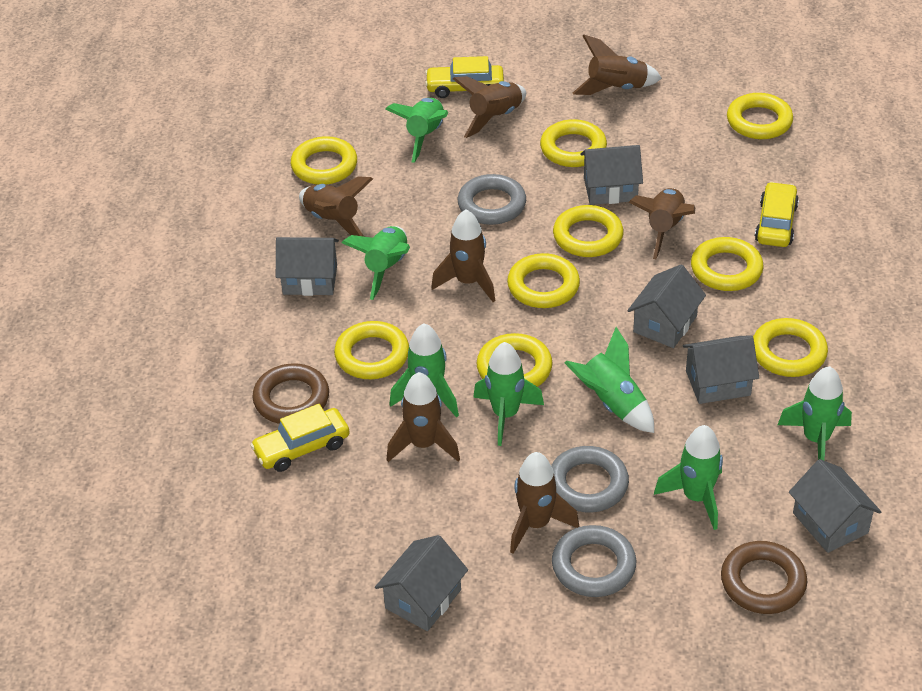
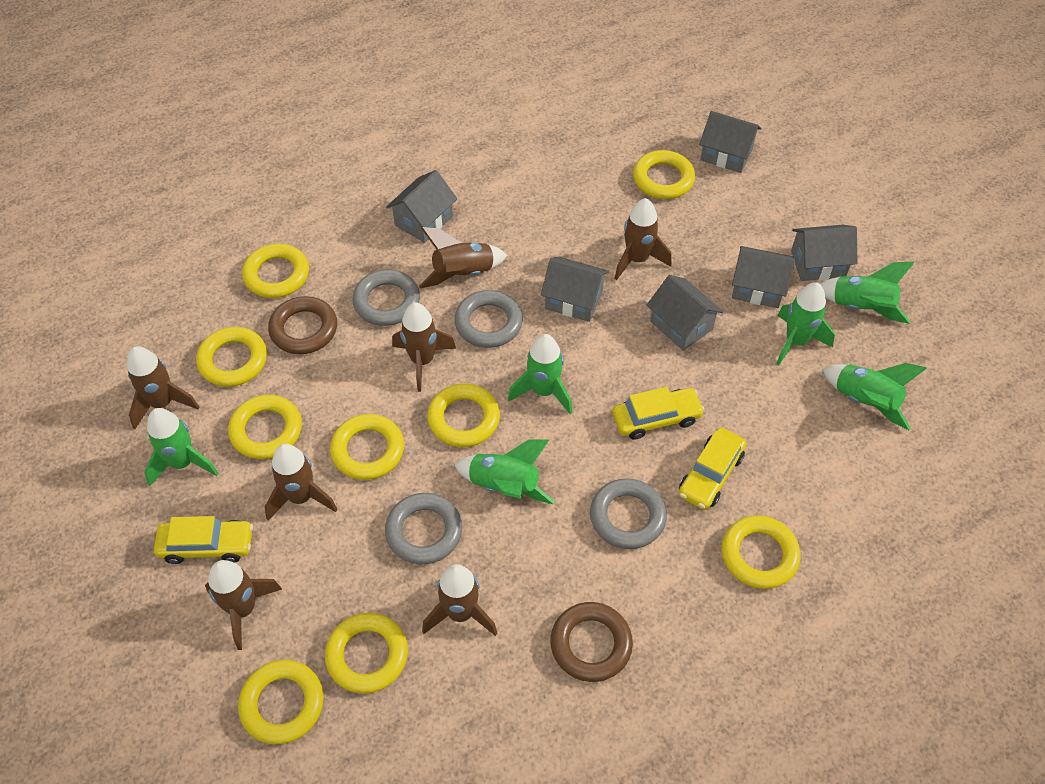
green rocket: 7 -> 6
grey ring: 3 -> 4

